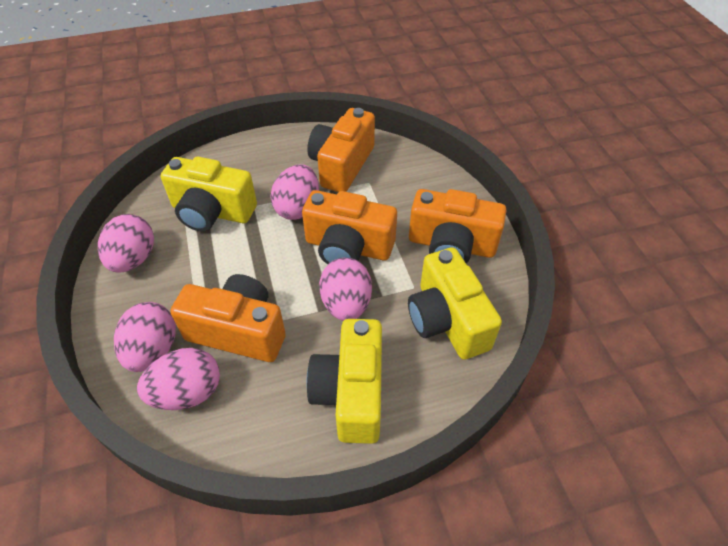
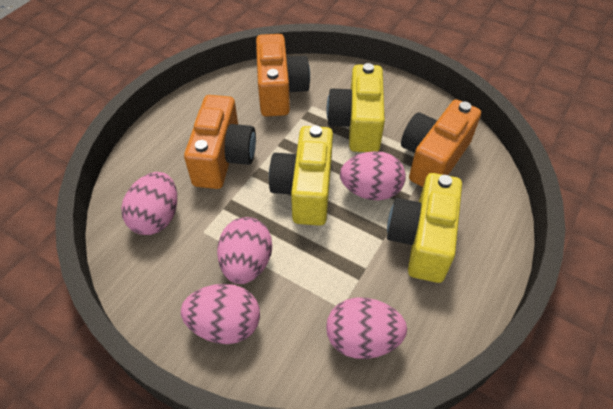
orange camera: 4 -> 3

